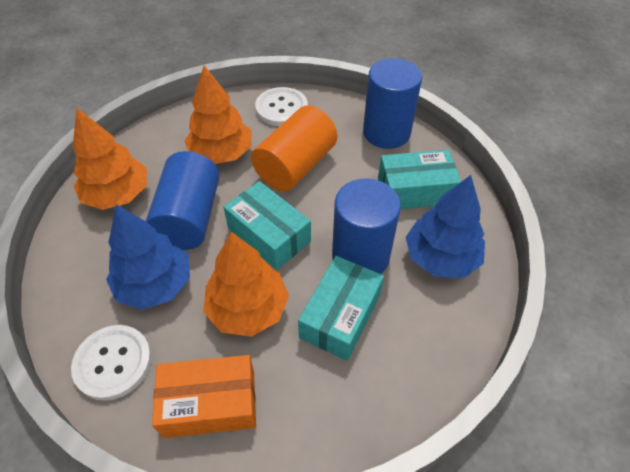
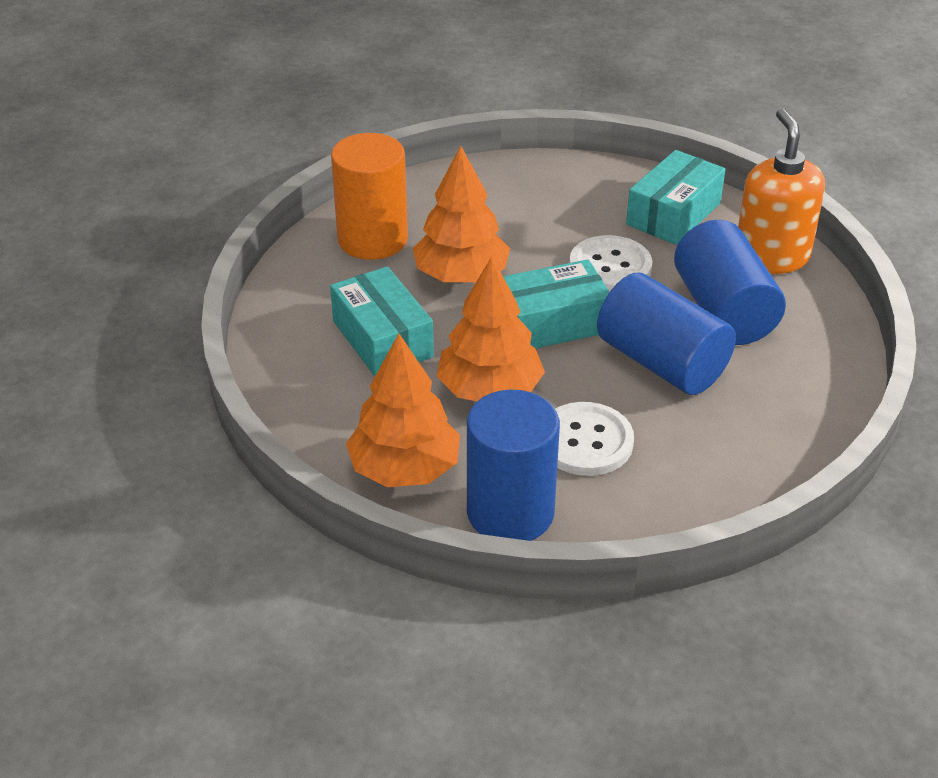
blue tree: 2 -> 0
orange box: 1 -> 0
orange soap dispenser: 0 -> 1

